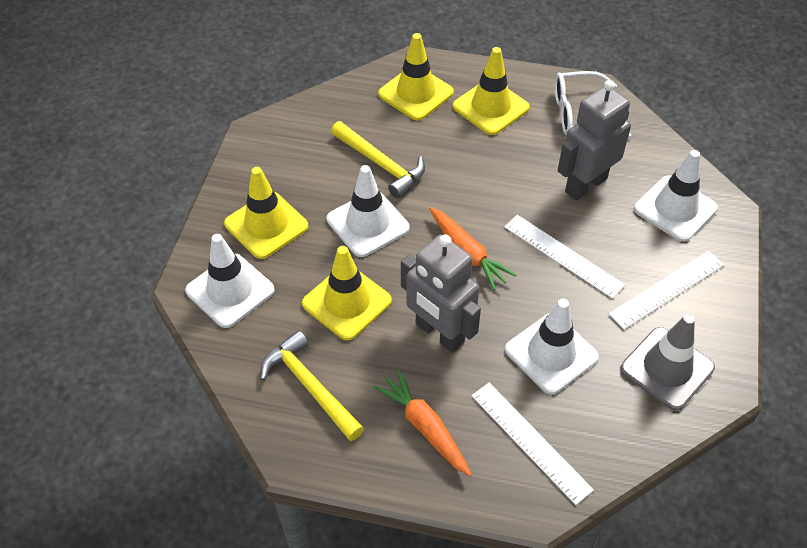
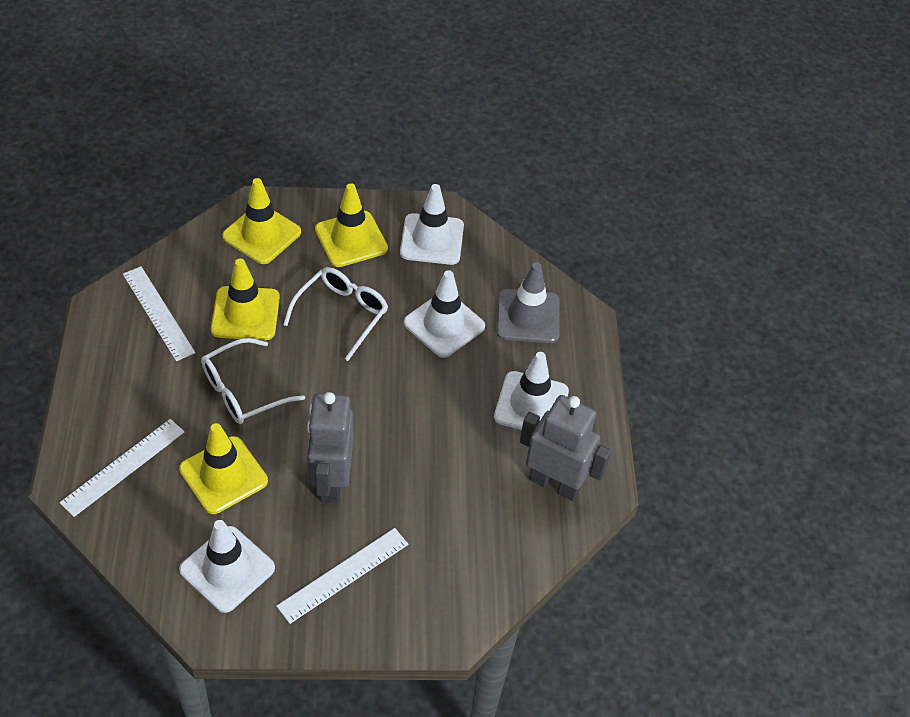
orange carrot: 2 -> 0
white glasses: 1 -> 2
yellow hammer: 2 -> 0

